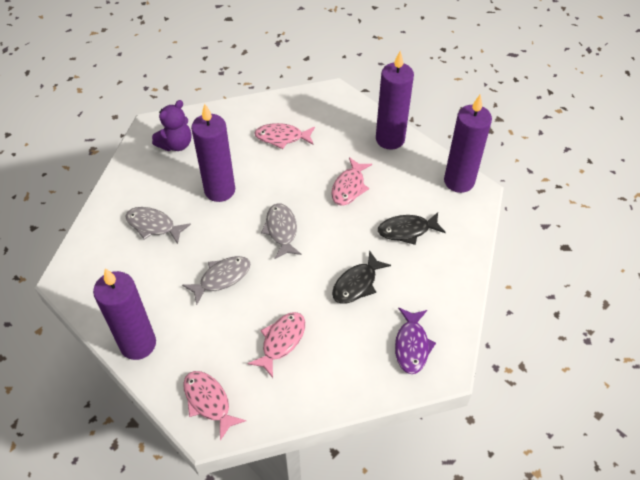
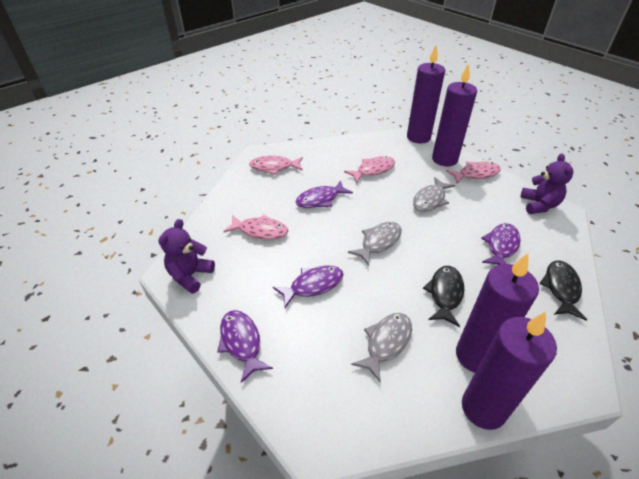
purple fish: 1 -> 4
purple teddy bear: 1 -> 2

